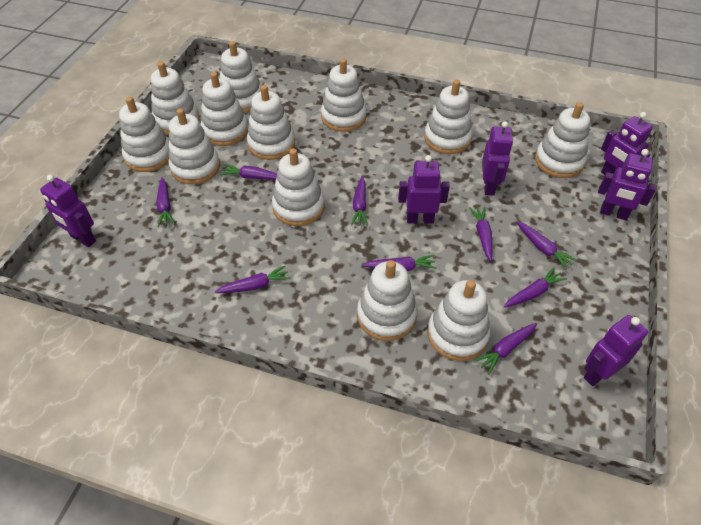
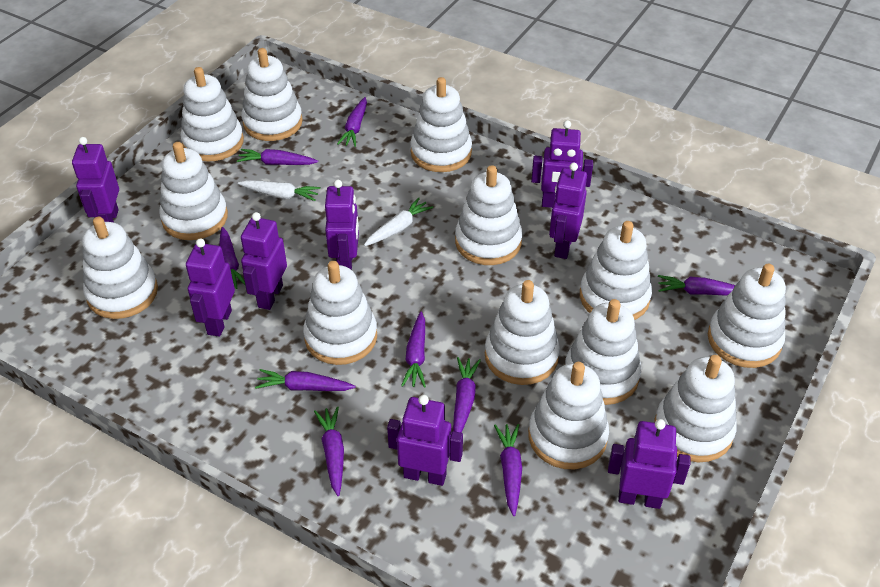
purple robot: 6 -> 8
white carrot: 0 -> 2
white stacking toy: 12 -> 13

